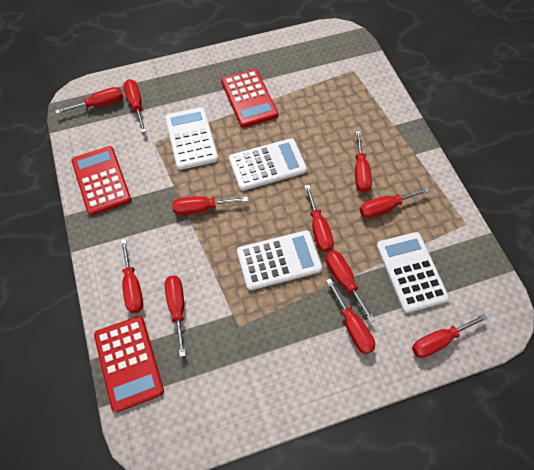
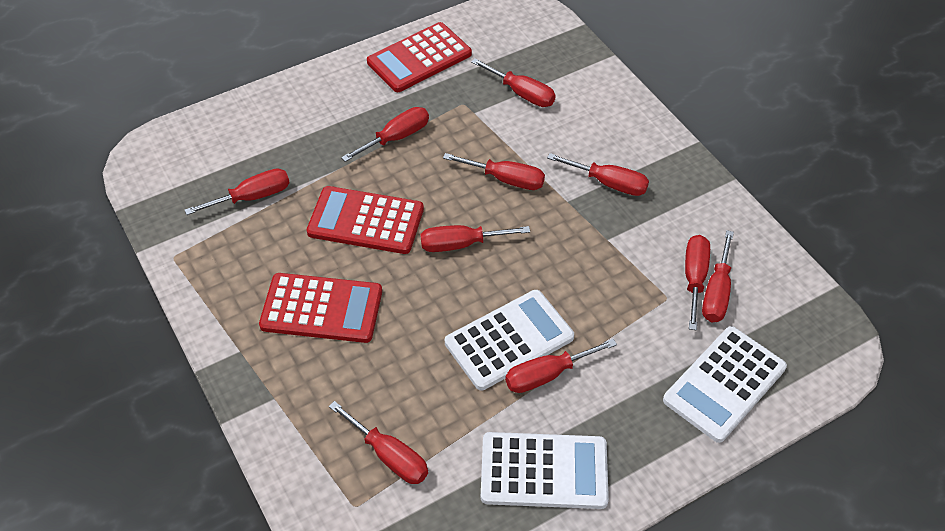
red screwdriver: 11 -> 10
white calculator: 4 -> 3

